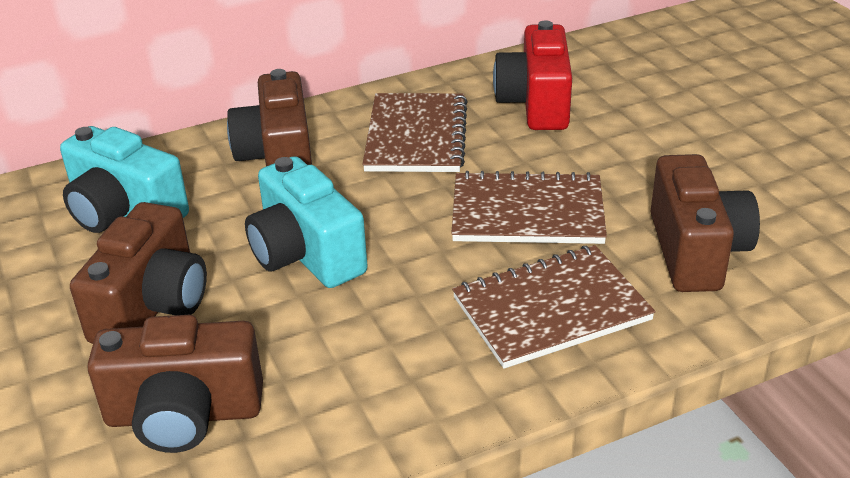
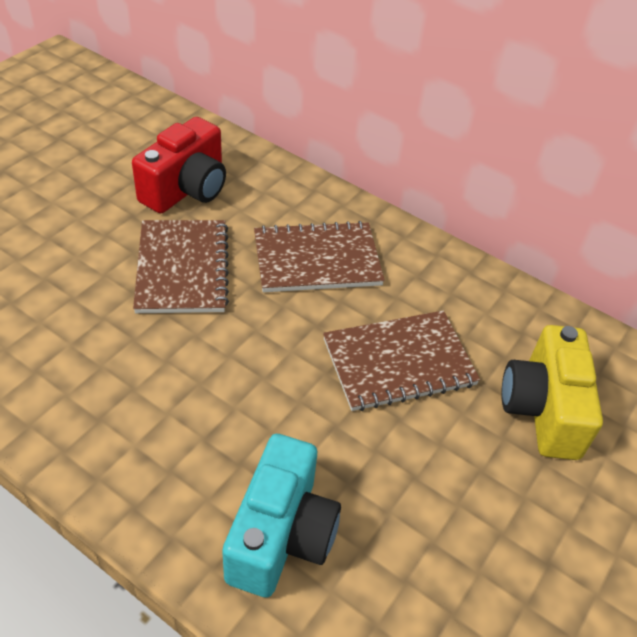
brown camera: 4 -> 0
turquoise camera: 2 -> 1
yellow camera: 0 -> 1

